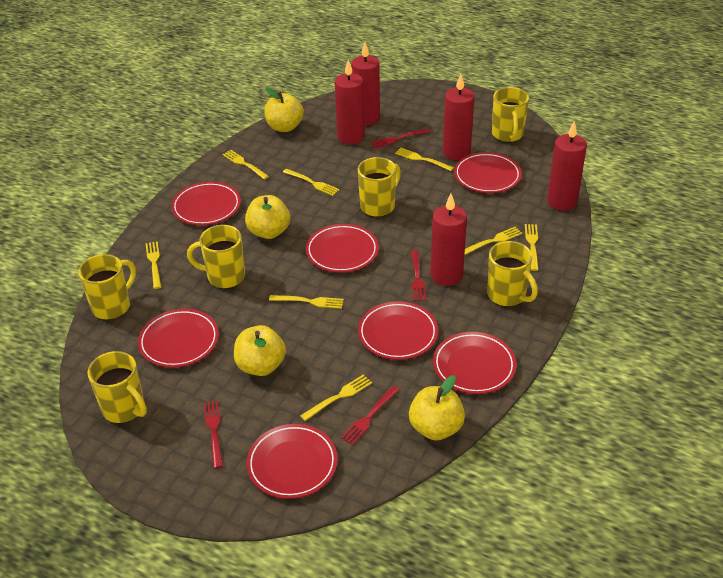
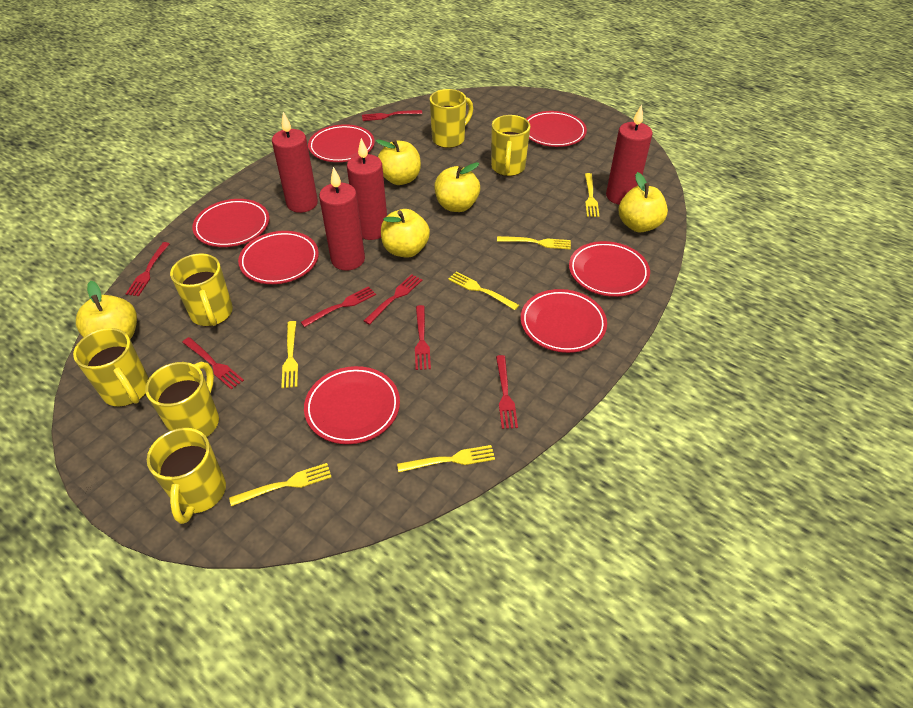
red candle: 5 -> 4
red fork: 4 -> 7
yellow apple: 4 -> 5
yellow fork: 8 -> 6

